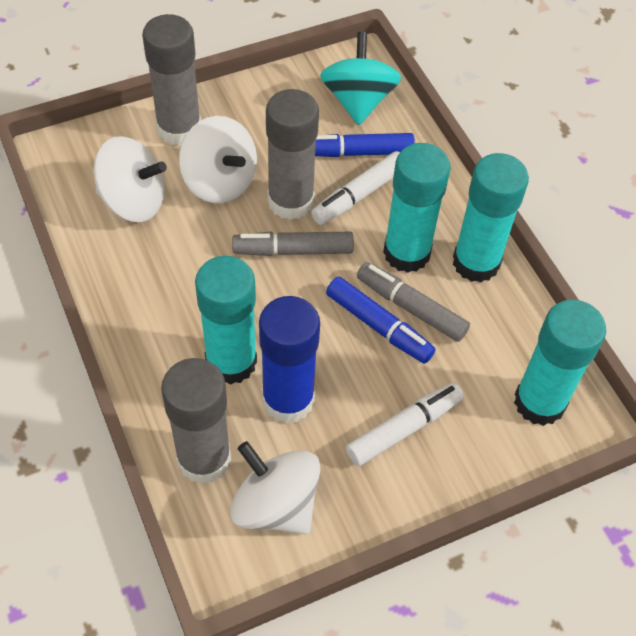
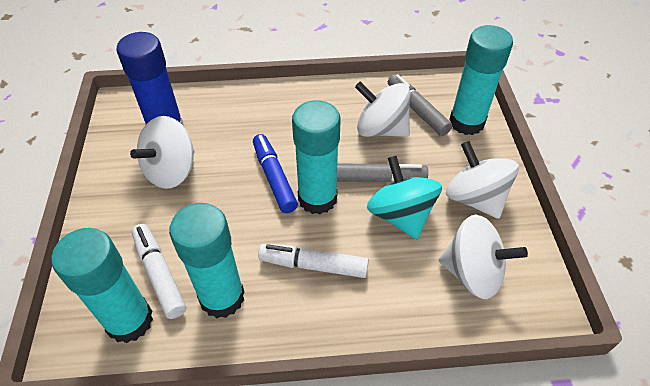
blue marker: 2 -> 1
grey glue stick: 3 -> 0
white spinning top: 3 -> 4

